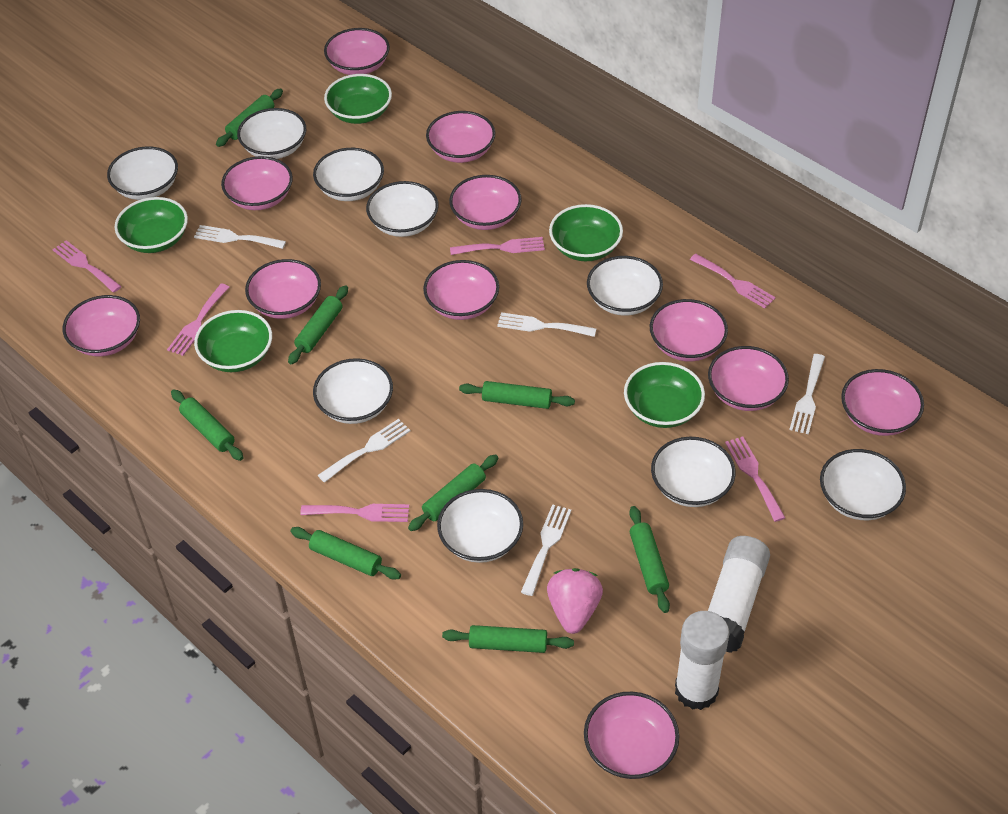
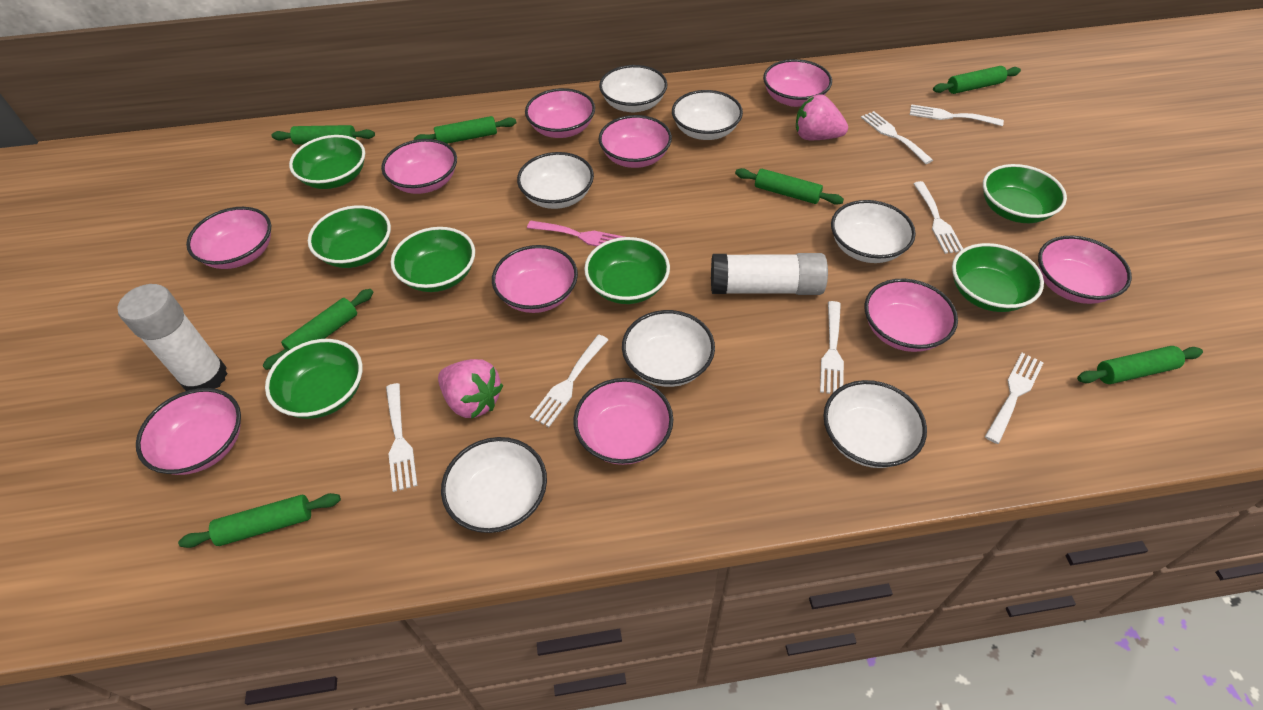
green bowl: 5 -> 7
green rolling pin: 8 -> 7
pink bowl: 11 -> 10
pink fork: 6 -> 1
pink strawberry: 1 -> 2
white bowl: 9 -> 7
white fork: 5 -> 7

